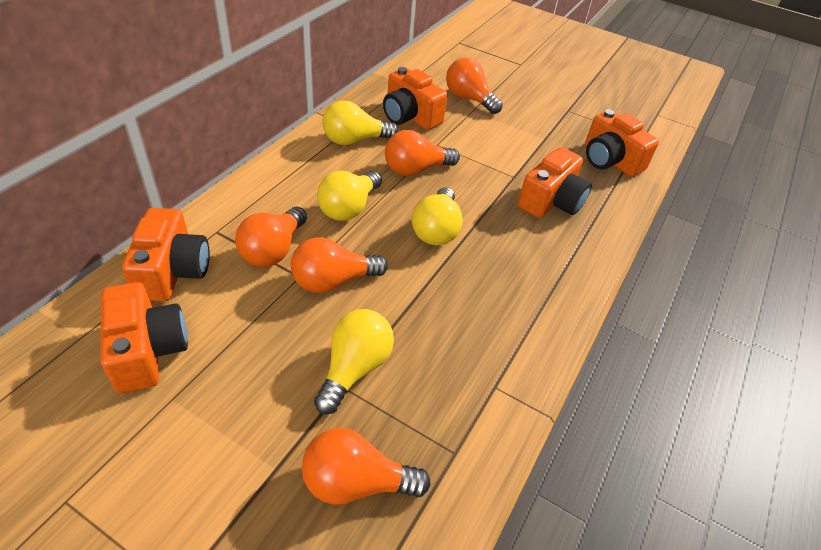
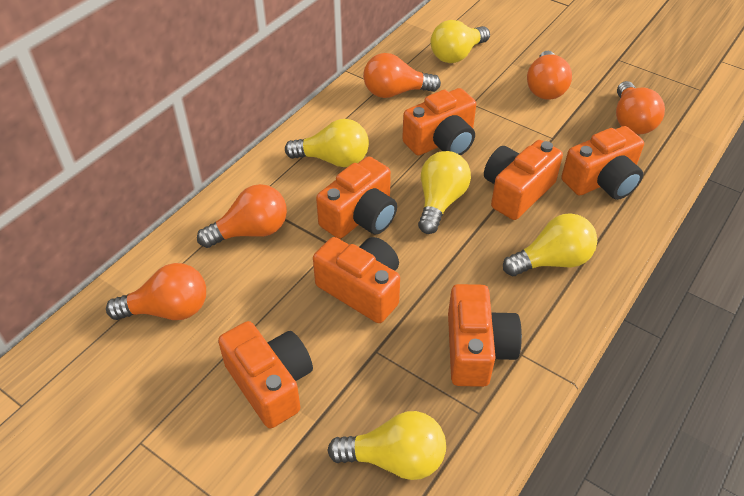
orange camera: 5 -> 7
yellow light bulb: 4 -> 5

